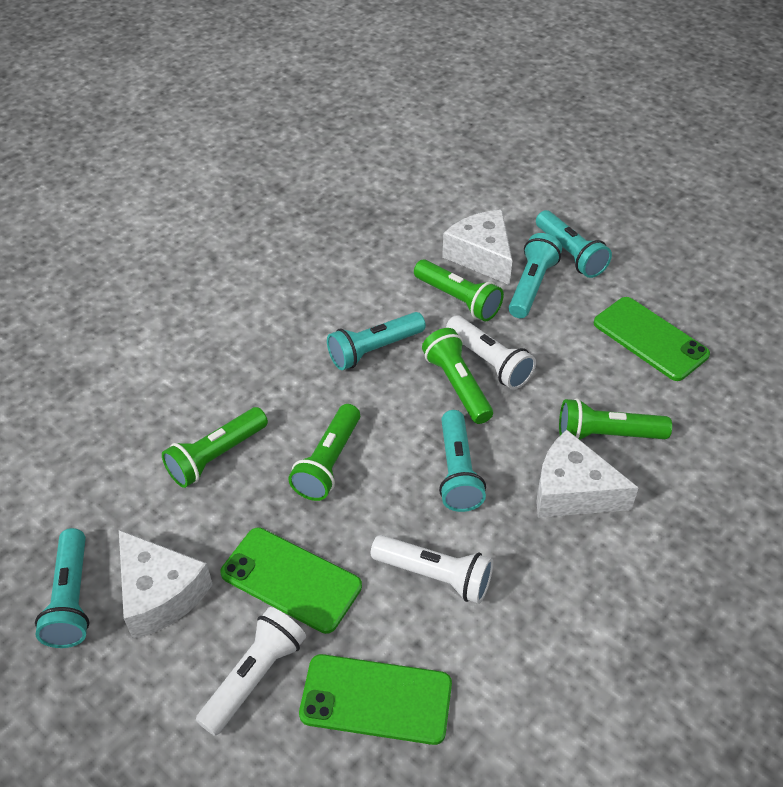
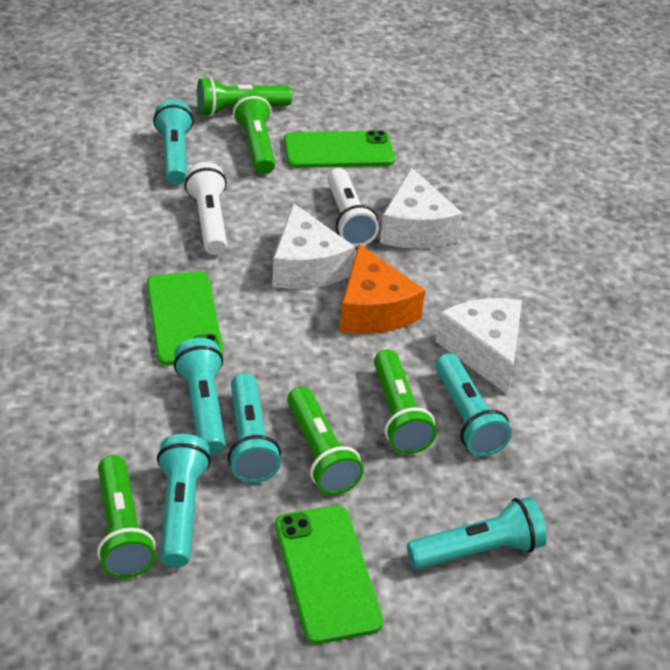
orange cheese: 0 -> 1
turquoise flashlight: 5 -> 6
white flashlight: 3 -> 2

